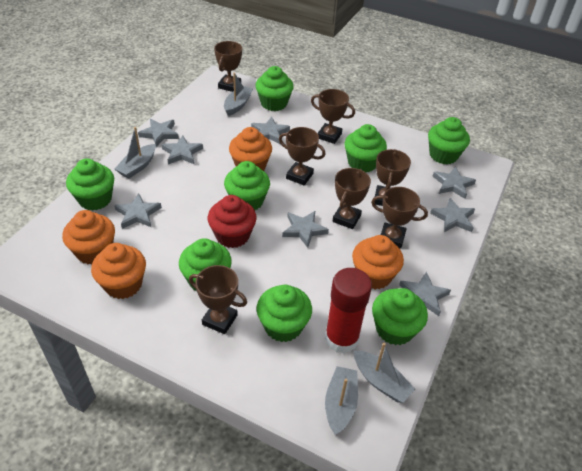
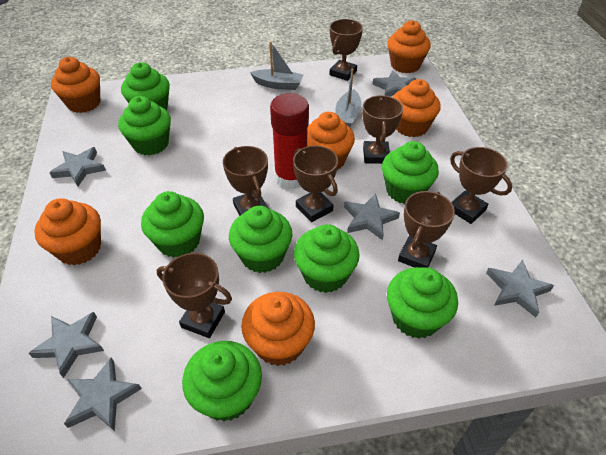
grey boat: 4 -> 2
grey star: 8 -> 6
orange cupcake: 4 -> 6
red cupcake: 1 -> 0

